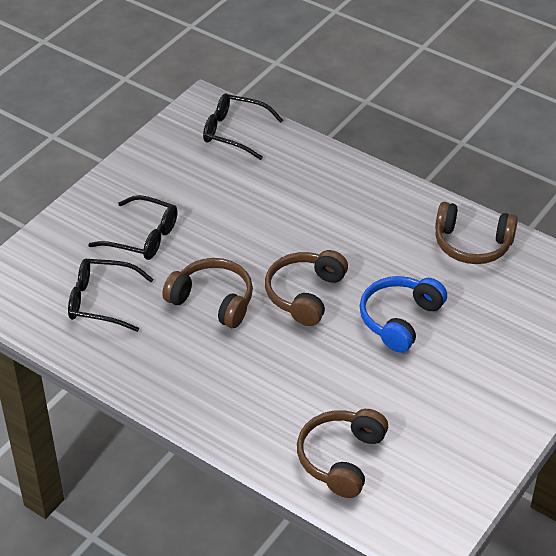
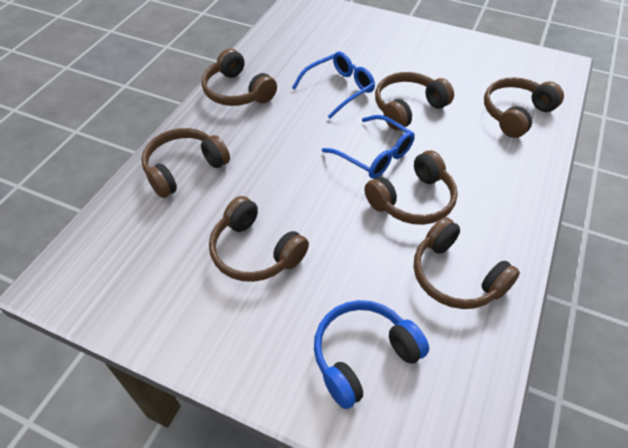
black glasses: 3 -> 0
blue glasses: 0 -> 2
brown headphones: 4 -> 7

